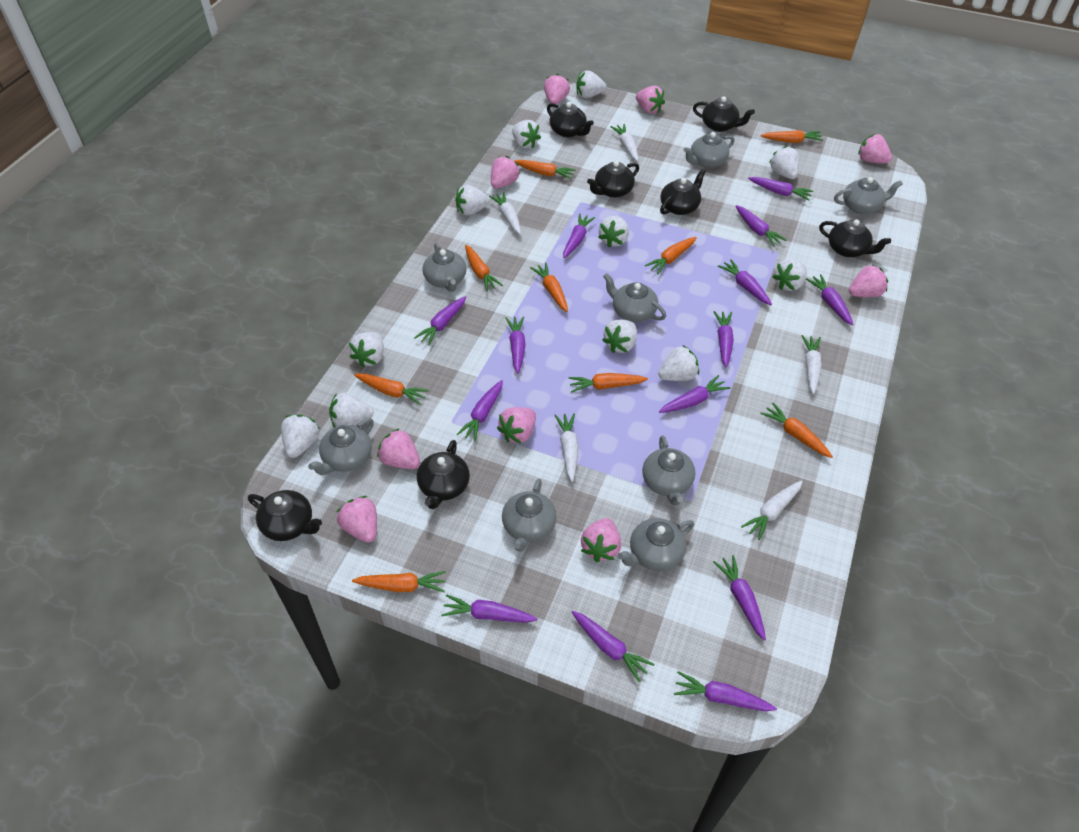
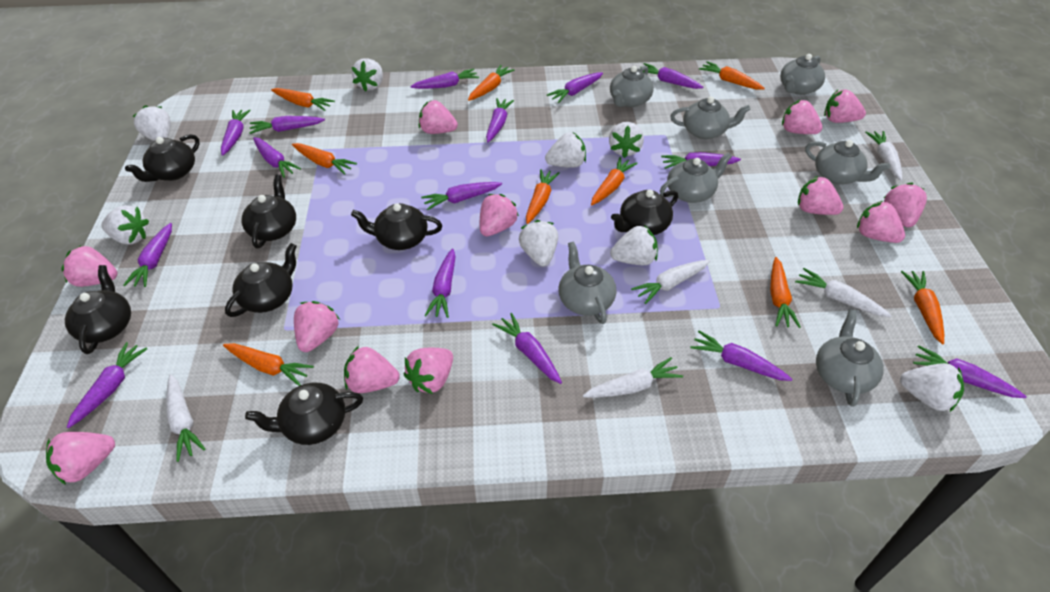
grey teapot: 8 -> 7
pink strawberry: 9 -> 12
purple carrot: 14 -> 15
white strawberry: 11 -> 8

